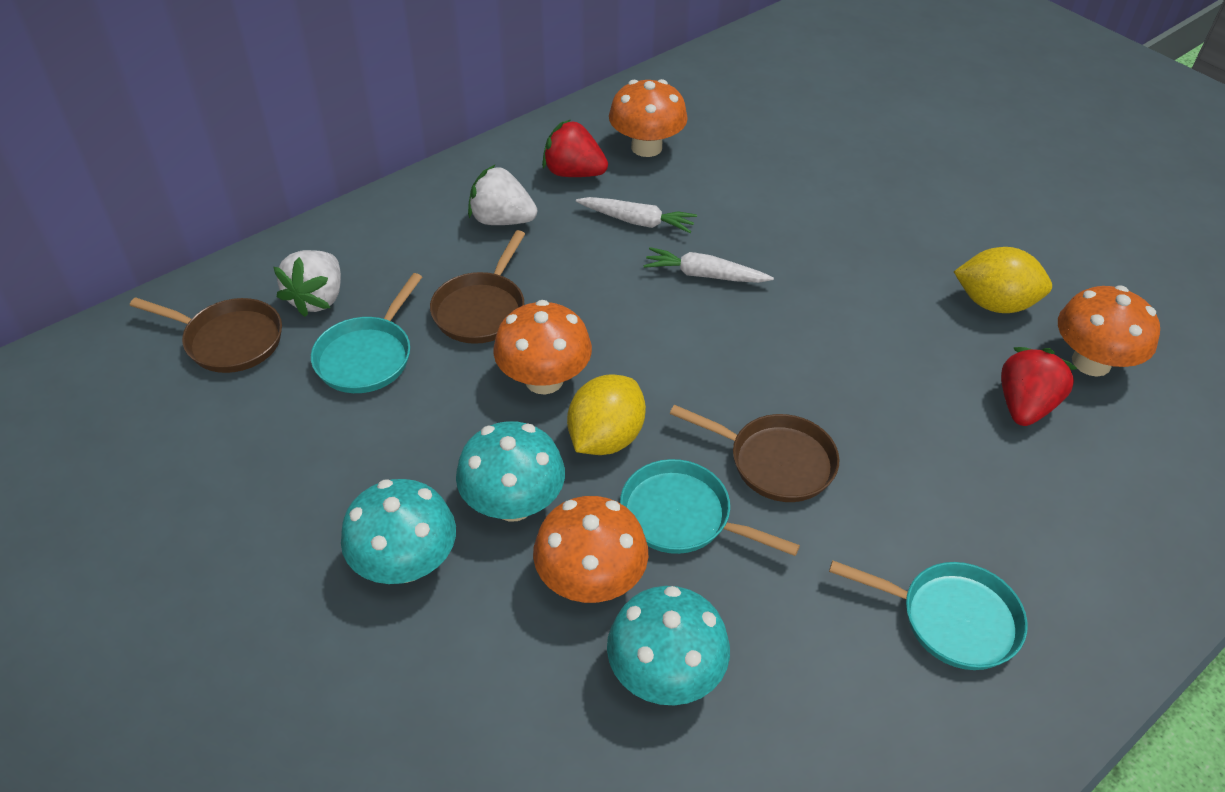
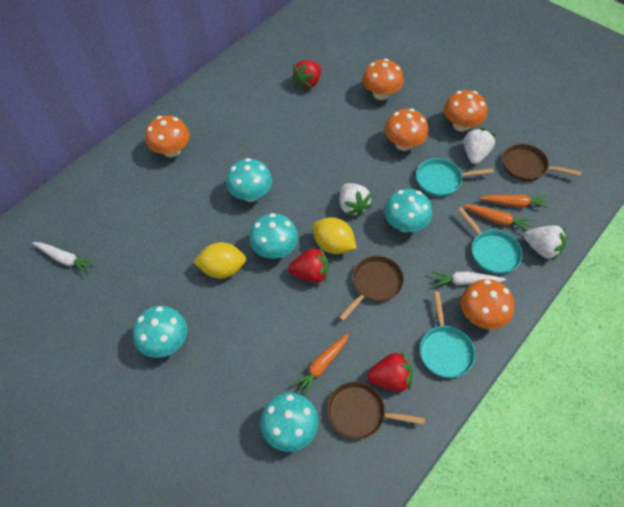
orange carrot: 0 -> 3
orange mushroom: 4 -> 5
red strawberry: 2 -> 3
turquoise mushroom: 3 -> 5
white strawberry: 2 -> 3

